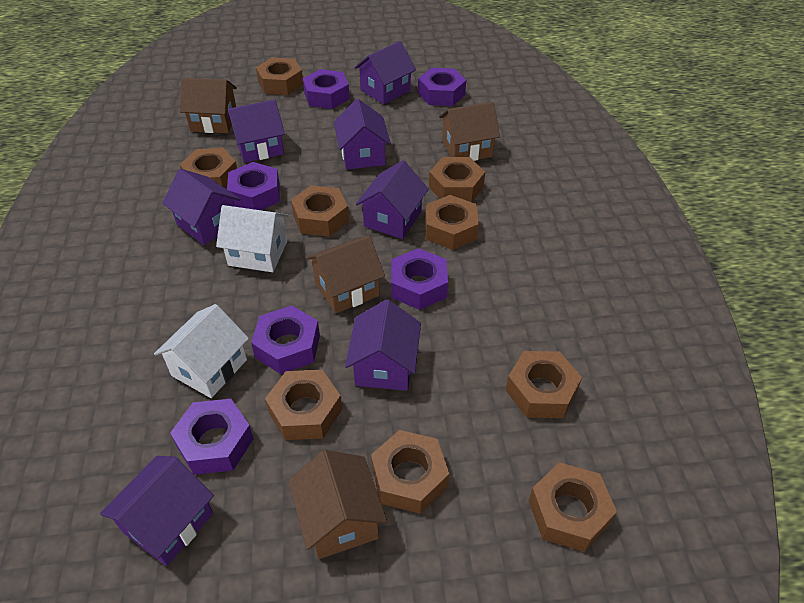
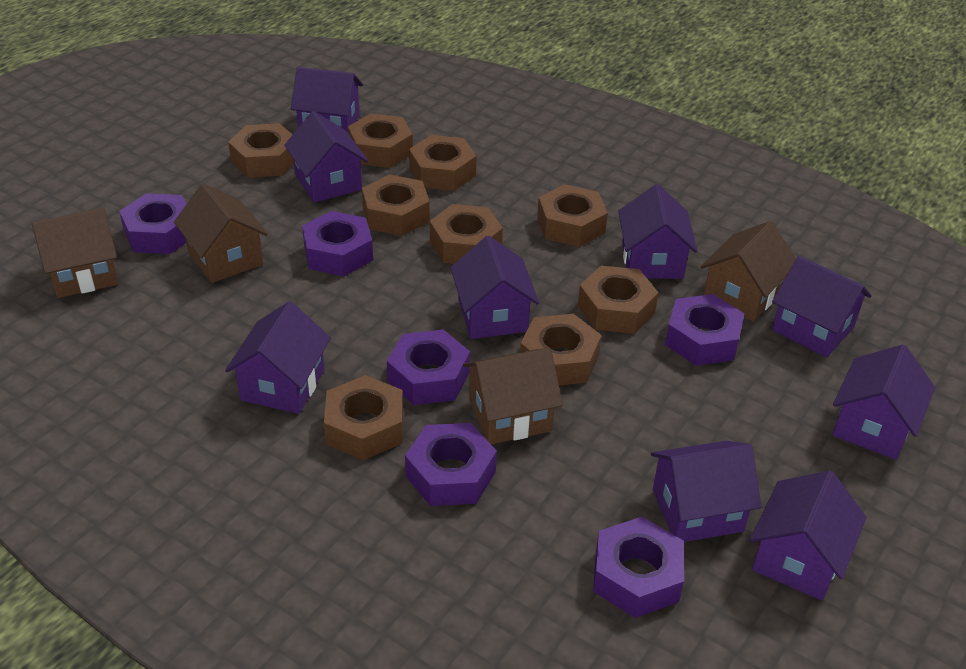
purple house: 7 -> 9
white house: 2 -> 0

